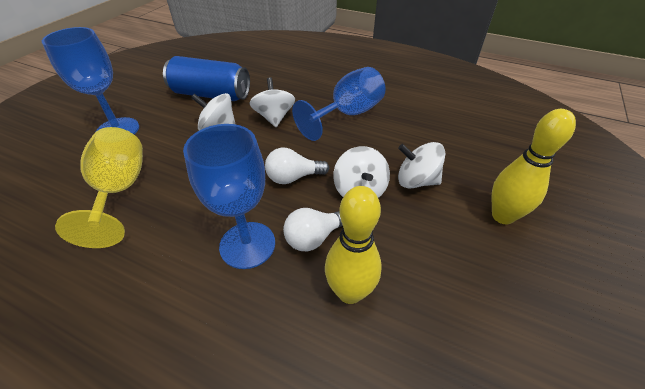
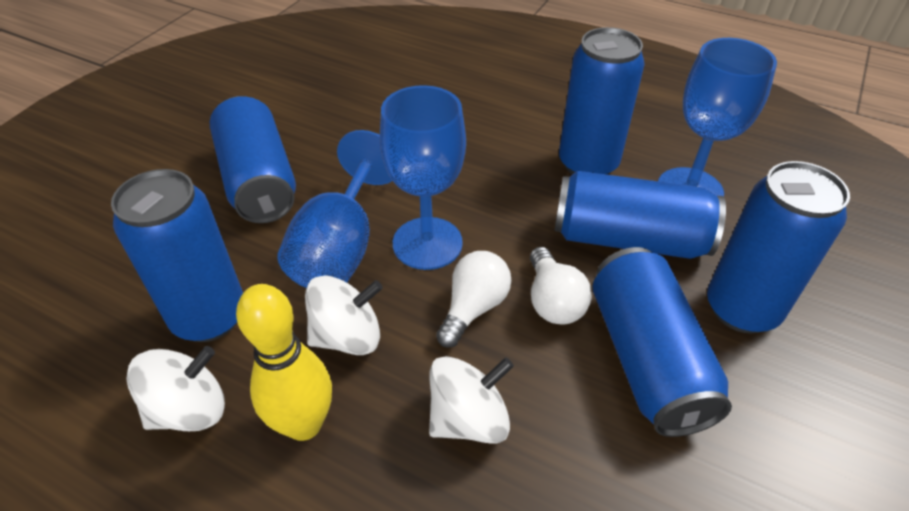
blue can: 1 -> 6
white spinning top: 4 -> 3
yellow bowling pin: 2 -> 1
yellow goblet: 1 -> 0

